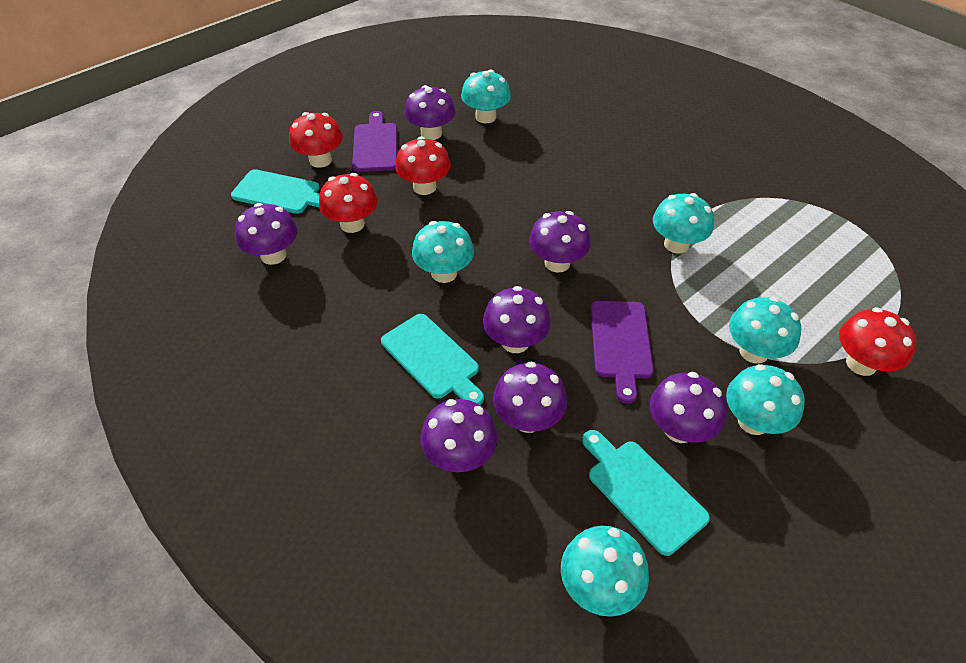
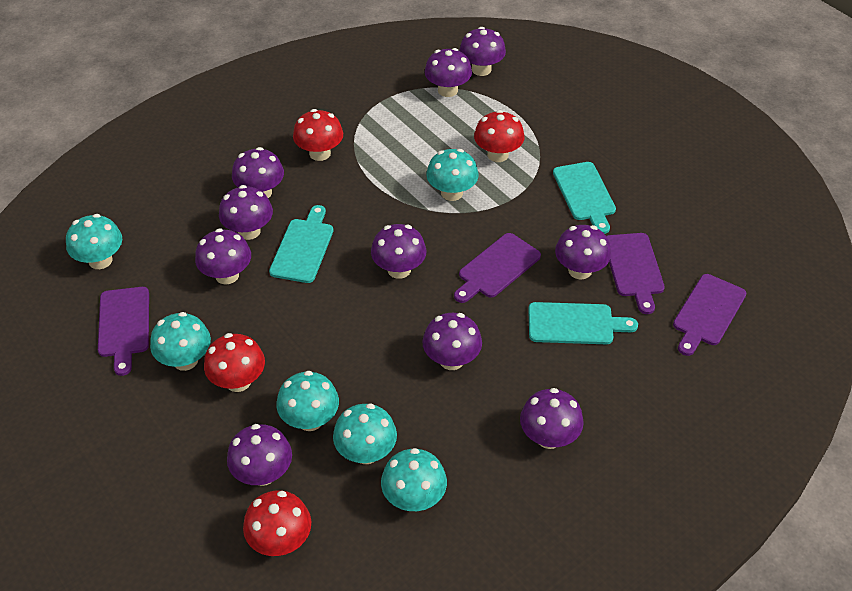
purple cutting board: 2 -> 4
purple mushroom: 7 -> 10

